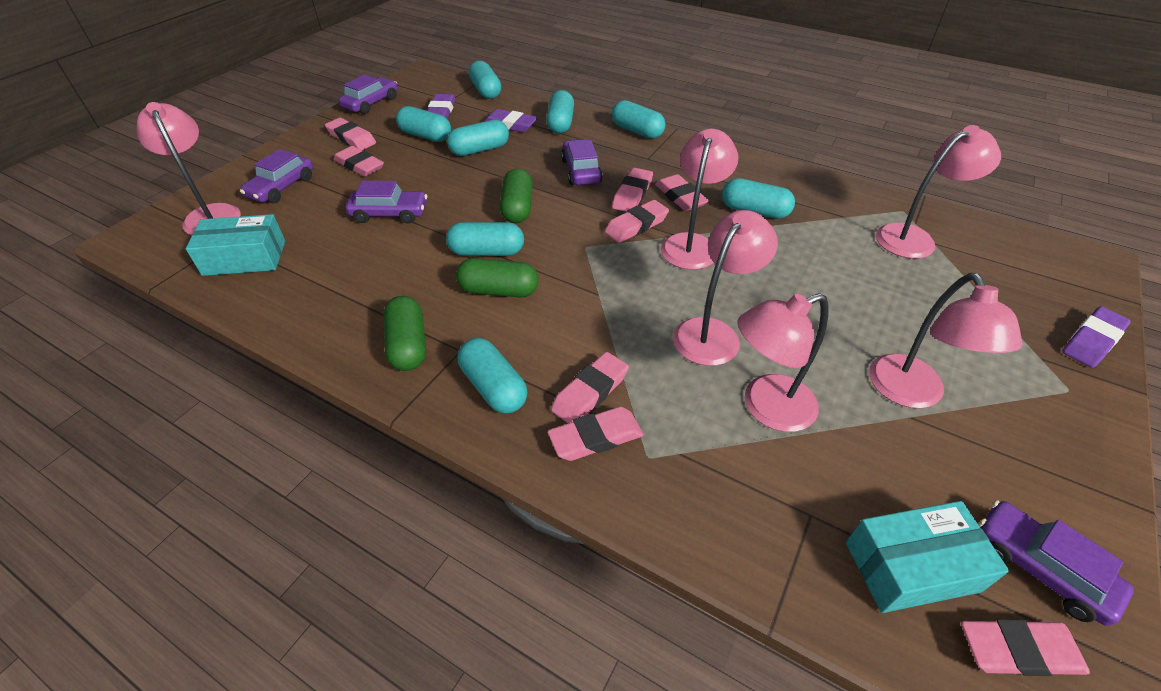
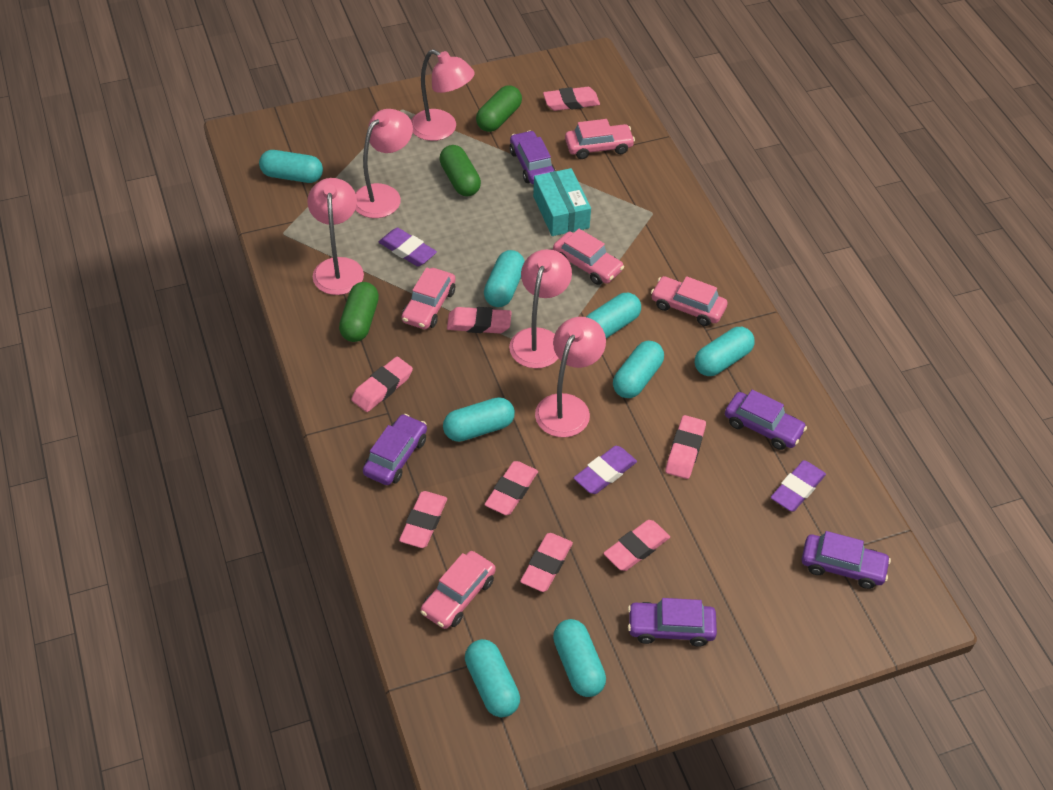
pink car: 0 -> 5
pink lamp: 6 -> 5
turquoise box: 2 -> 1

